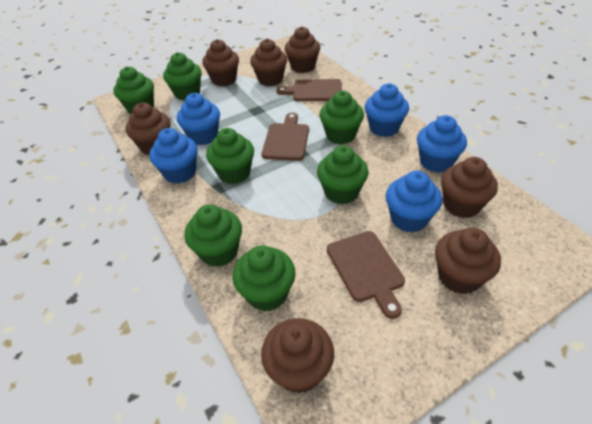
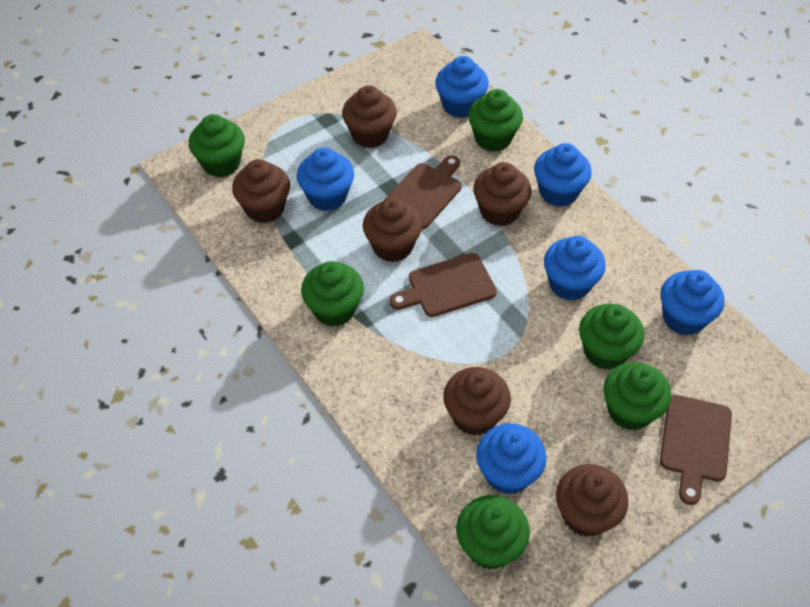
blue cupcake: 5 -> 6
brown cupcake: 7 -> 6
green cupcake: 7 -> 6

